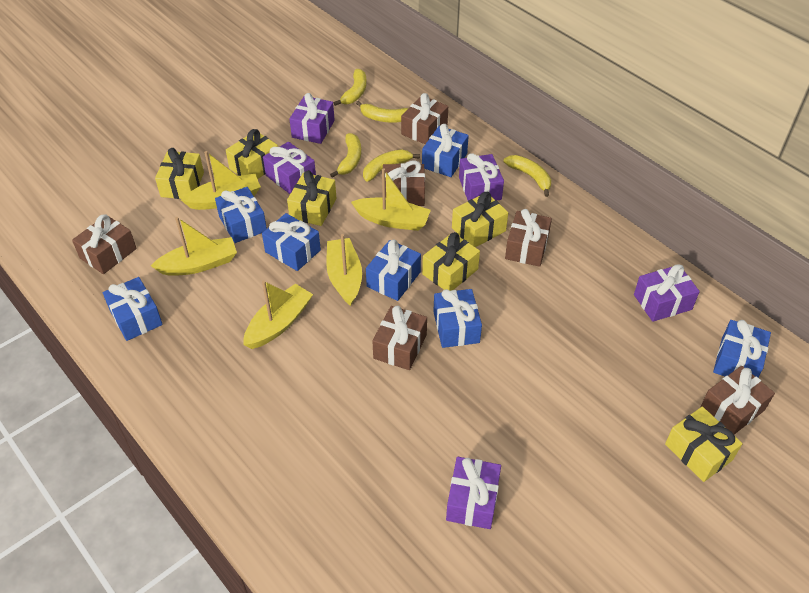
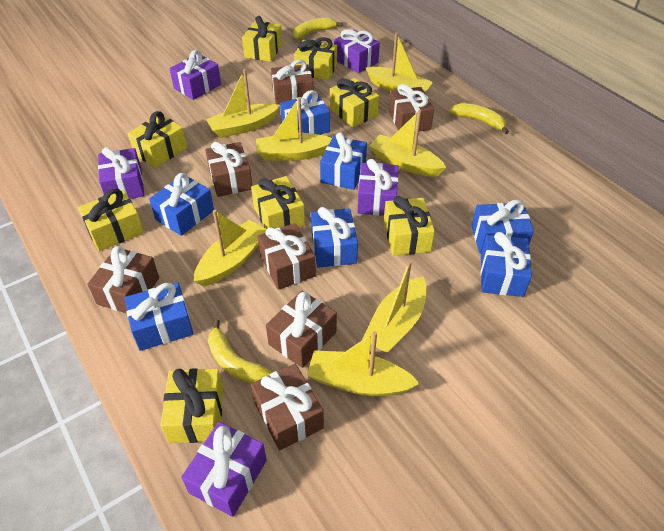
brown gift: 6 -> 7
yellow banana: 5 -> 3
yellow boat: 5 -> 7
yellow gift: 6 -> 8

